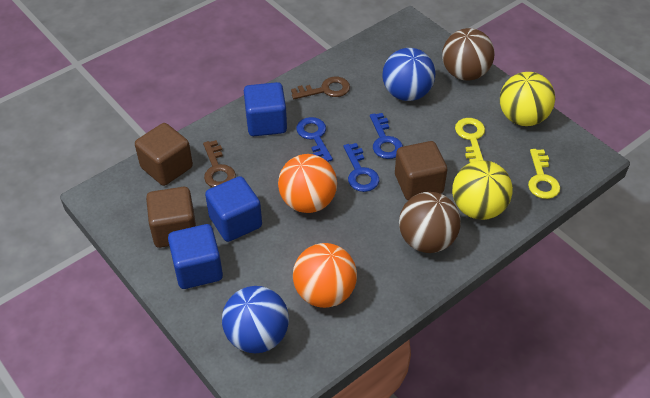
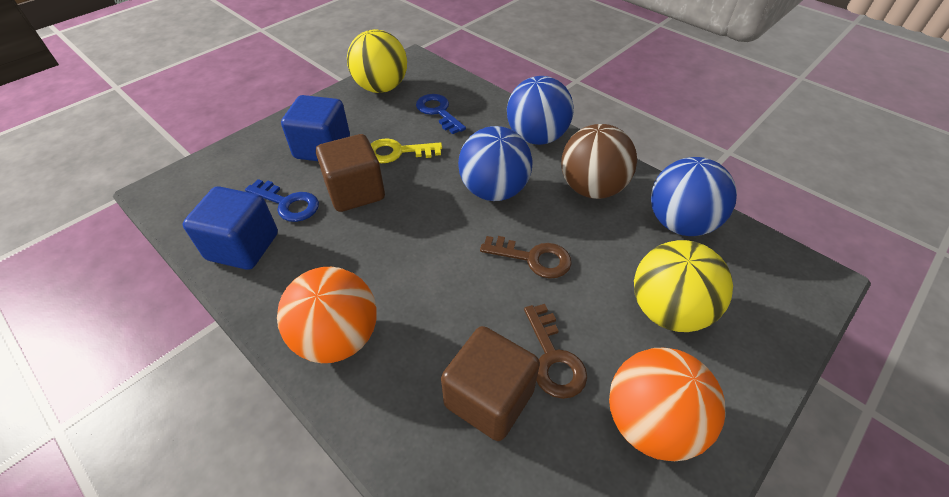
blue ball: 2 -> 3
blue cube: 3 -> 2
blue key: 3 -> 2
brown ball: 2 -> 1
brown cube: 3 -> 2
yellow key: 2 -> 1

